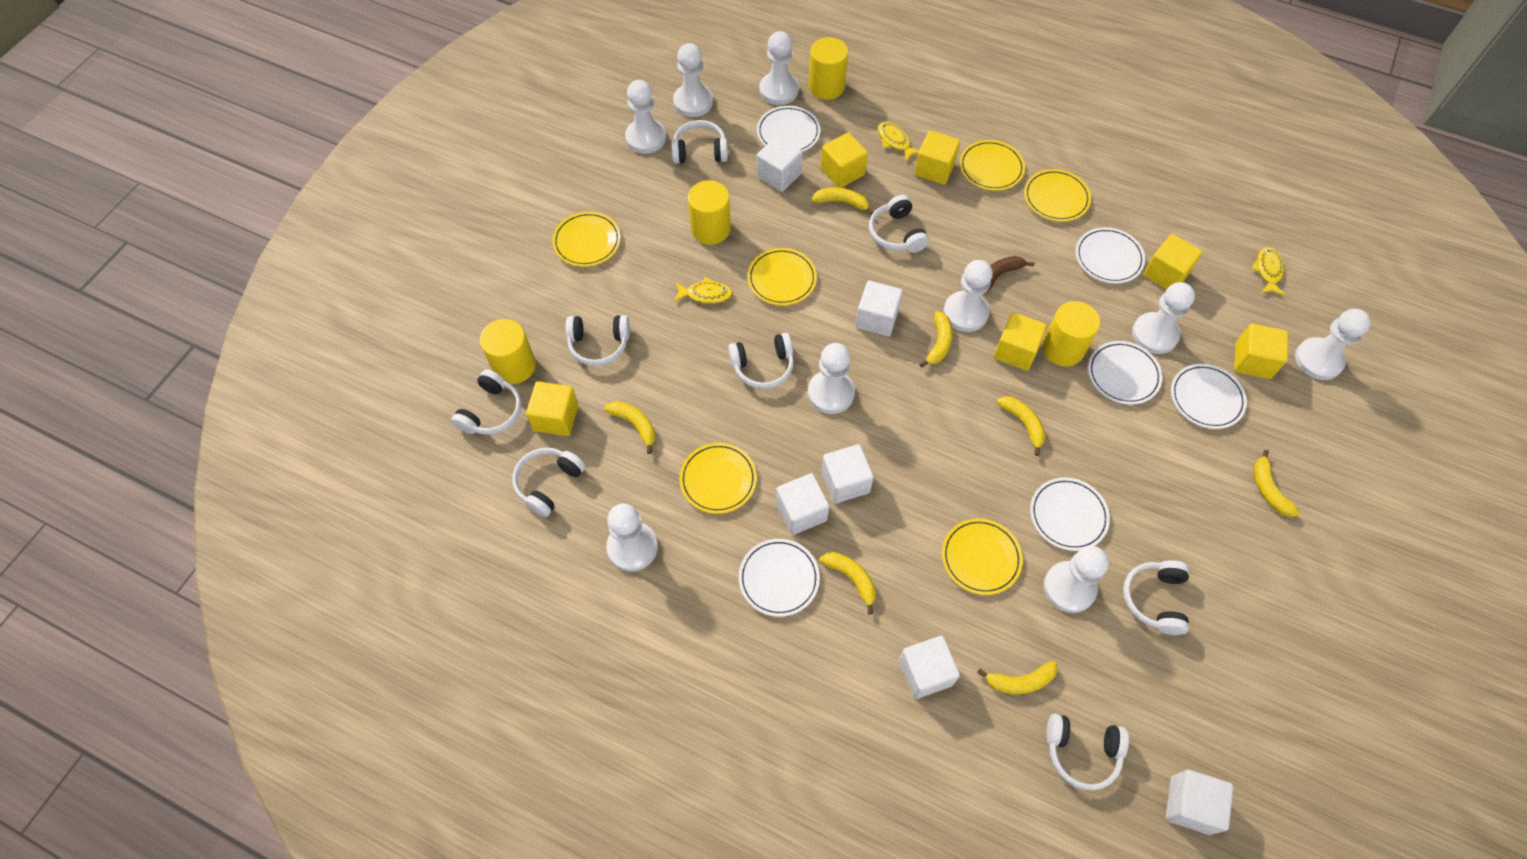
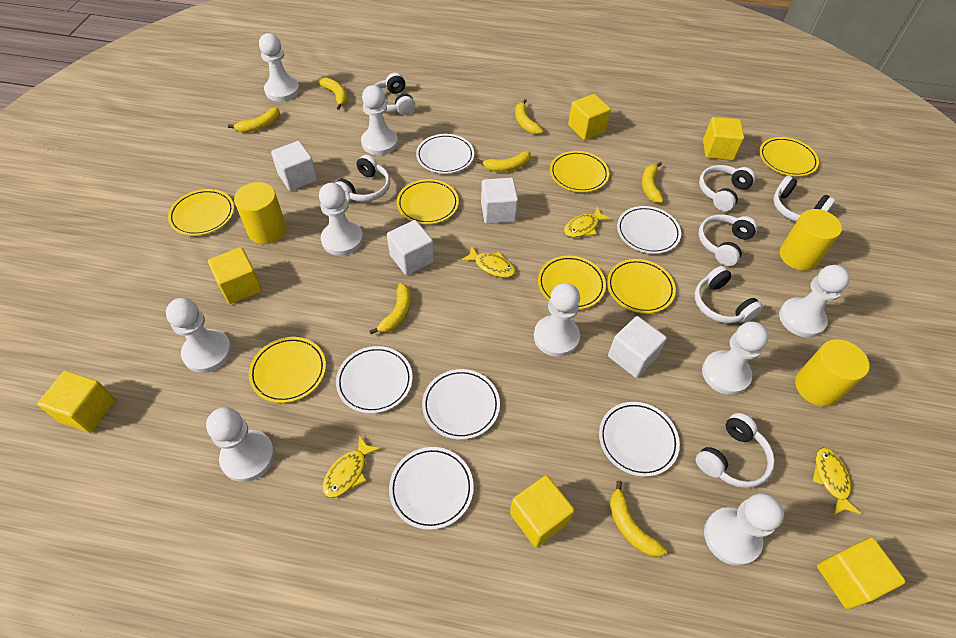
brown banana: 1 -> 0
white cube: 6 -> 4
white headphones: 8 -> 7
yellow cylinder: 4 -> 3
yellow fish: 3 -> 4
yellow plate: 6 -> 7

